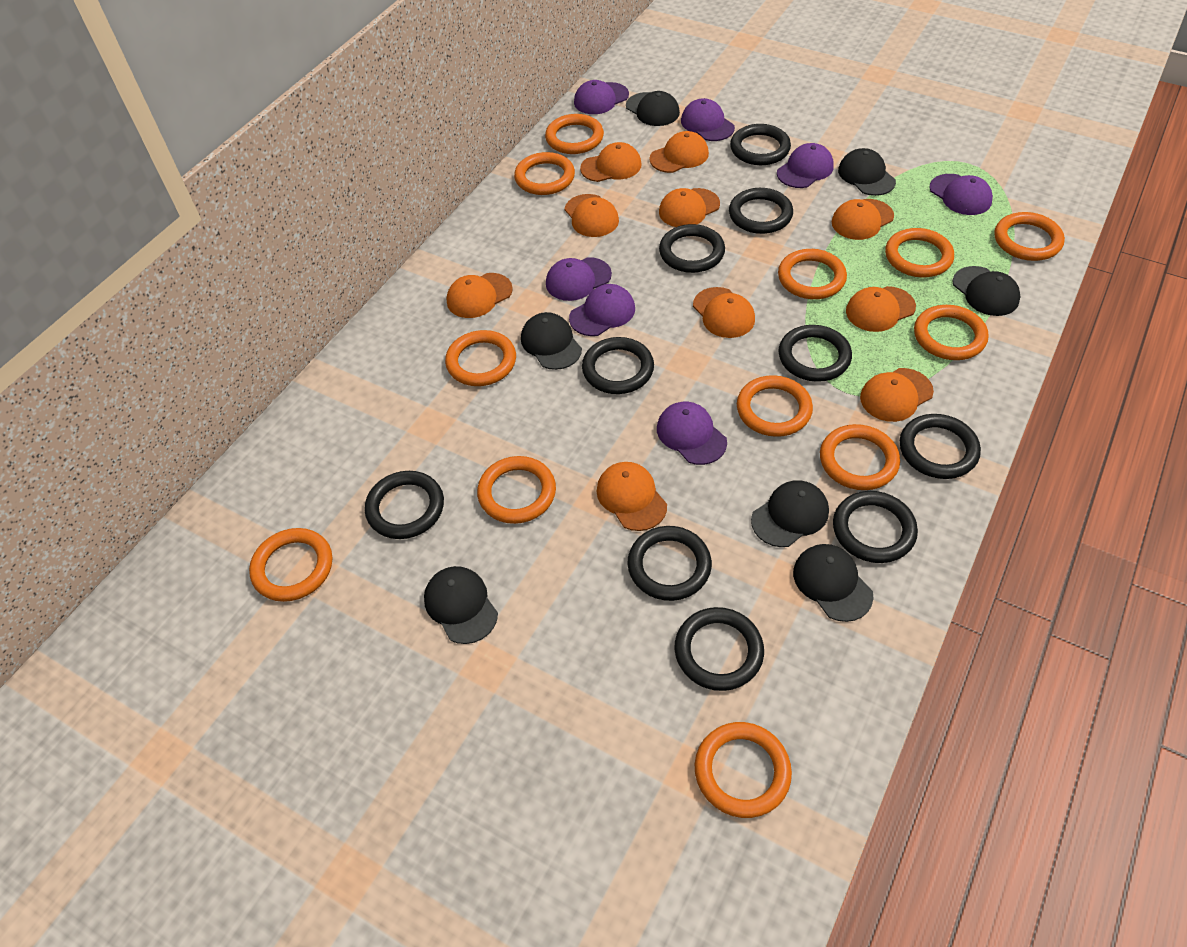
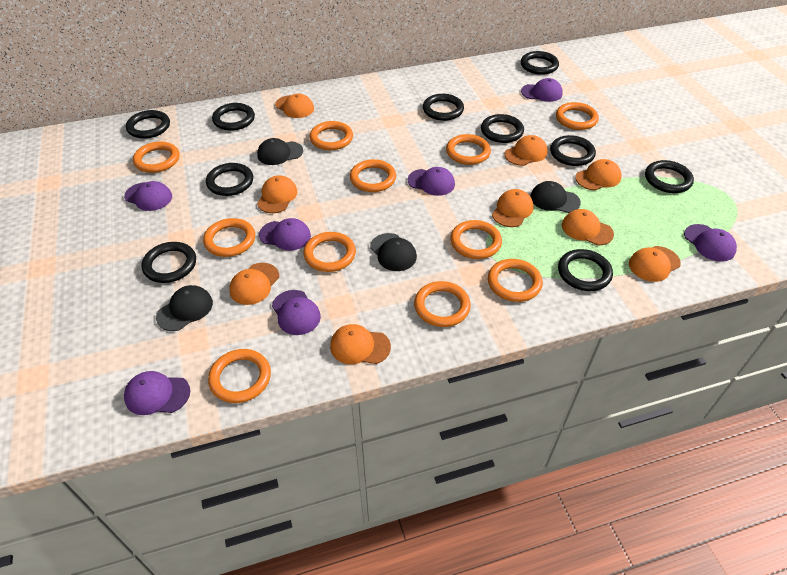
black cap: 7 -> 4
orange cap: 10 -> 9
orange ring: 12 -> 11

